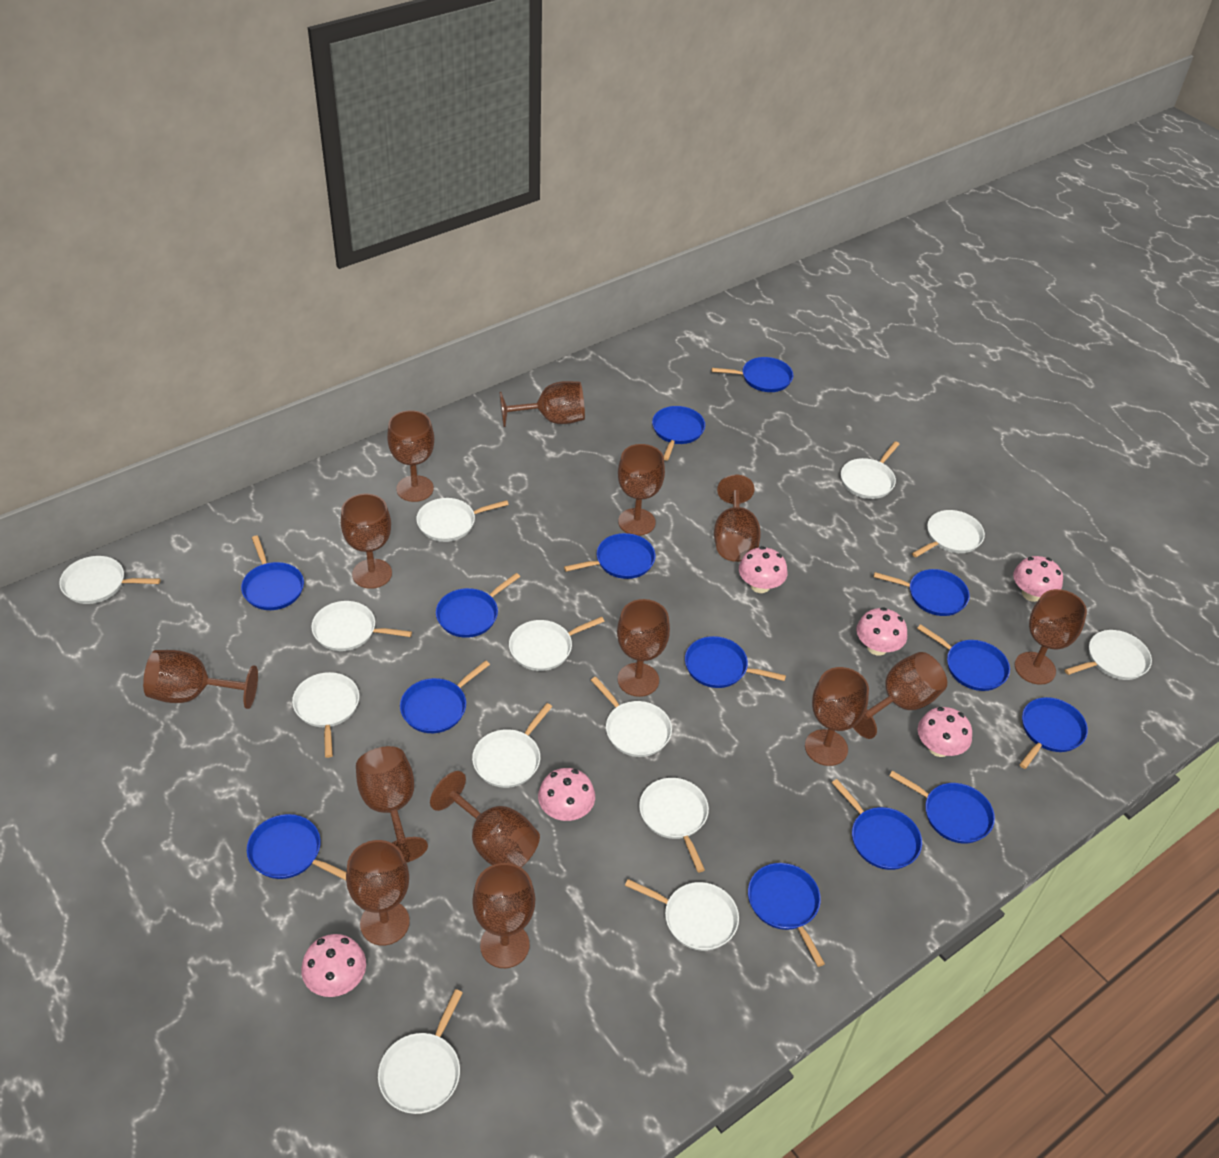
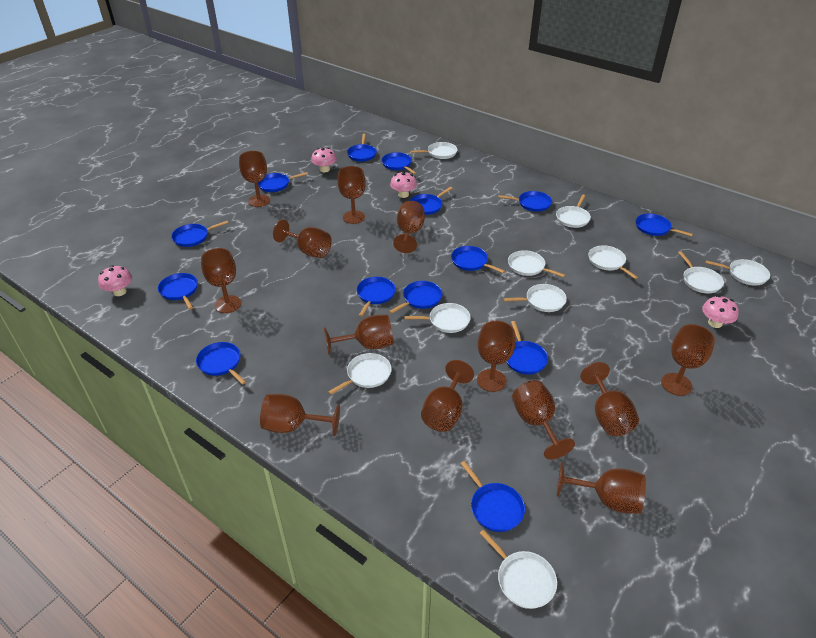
brown goblet: 14 -> 13
pink mushroom: 6 -> 4
white pan: 13 -> 10

